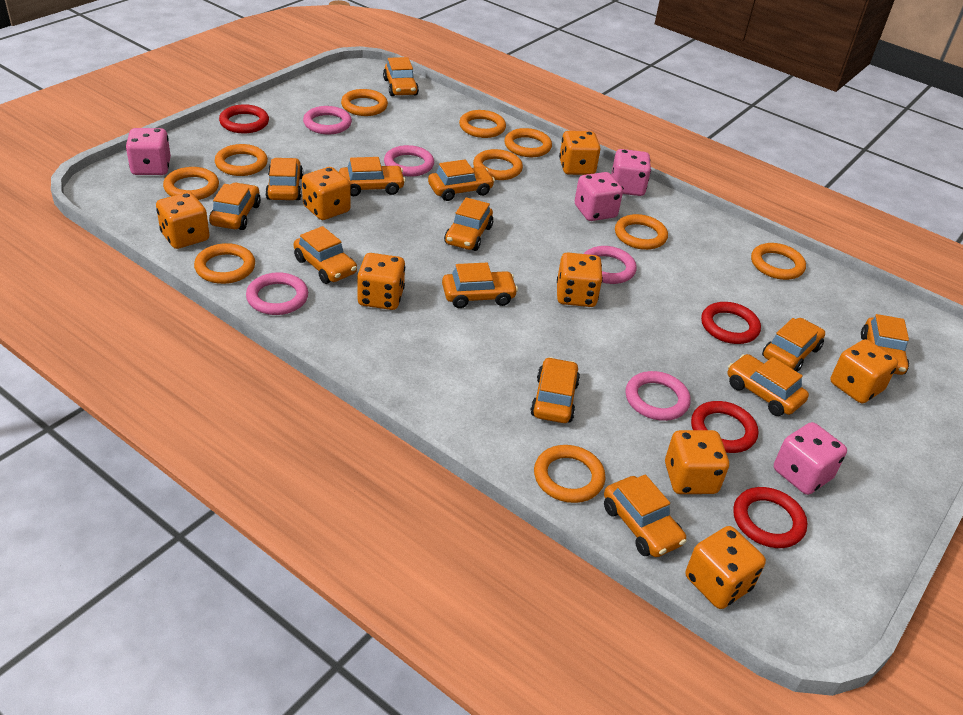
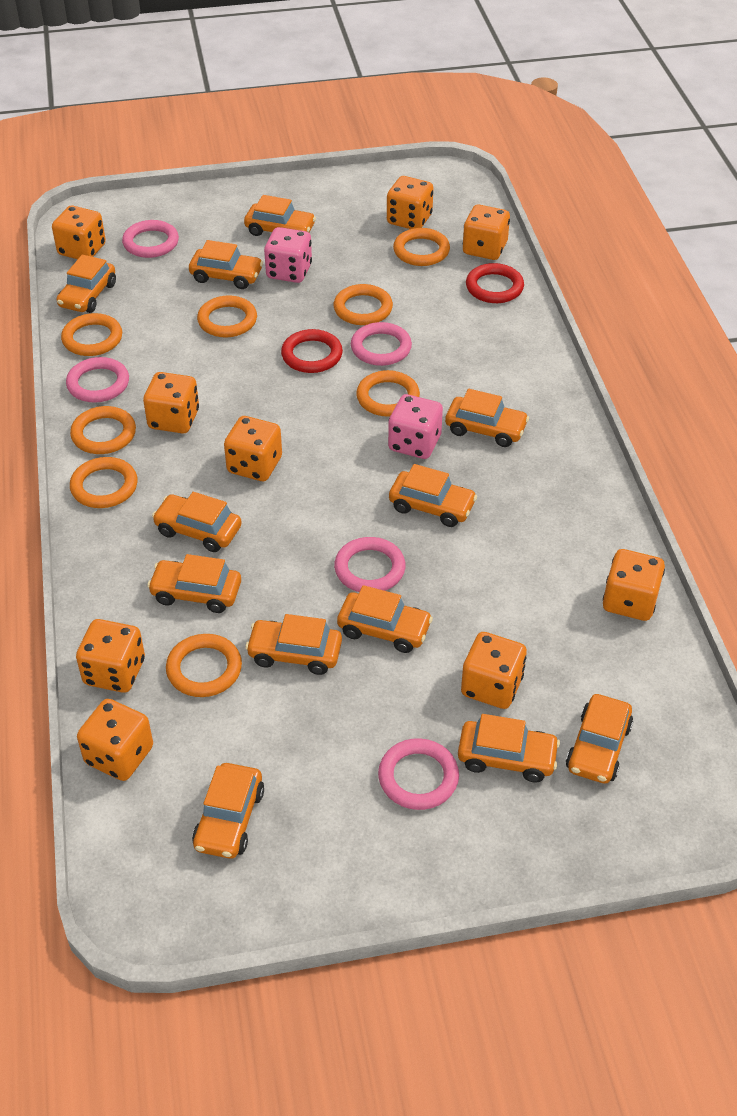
orange car: 13 -> 12
orange dice: 8 -> 9
orange ring: 10 -> 8
pink dice: 4 -> 2
red ring: 4 -> 2

